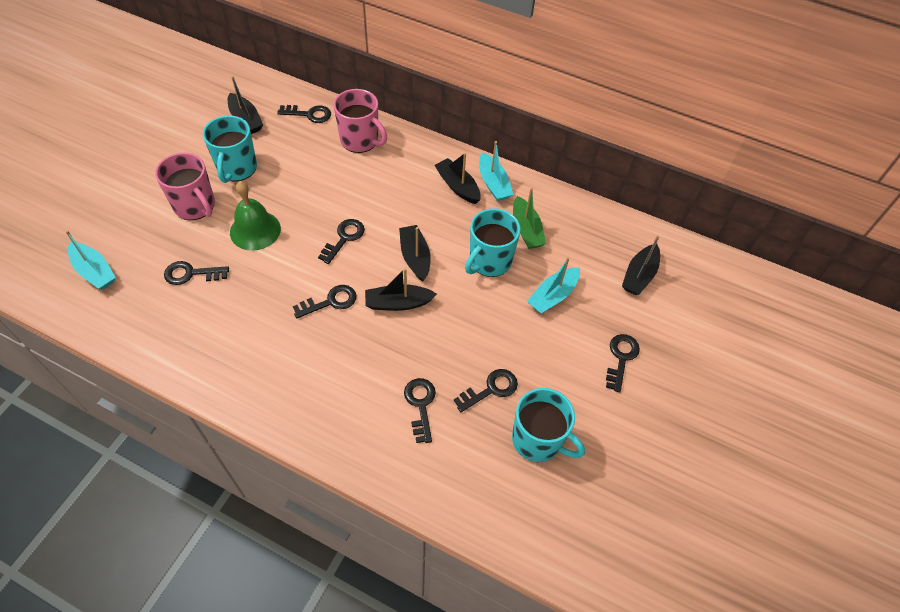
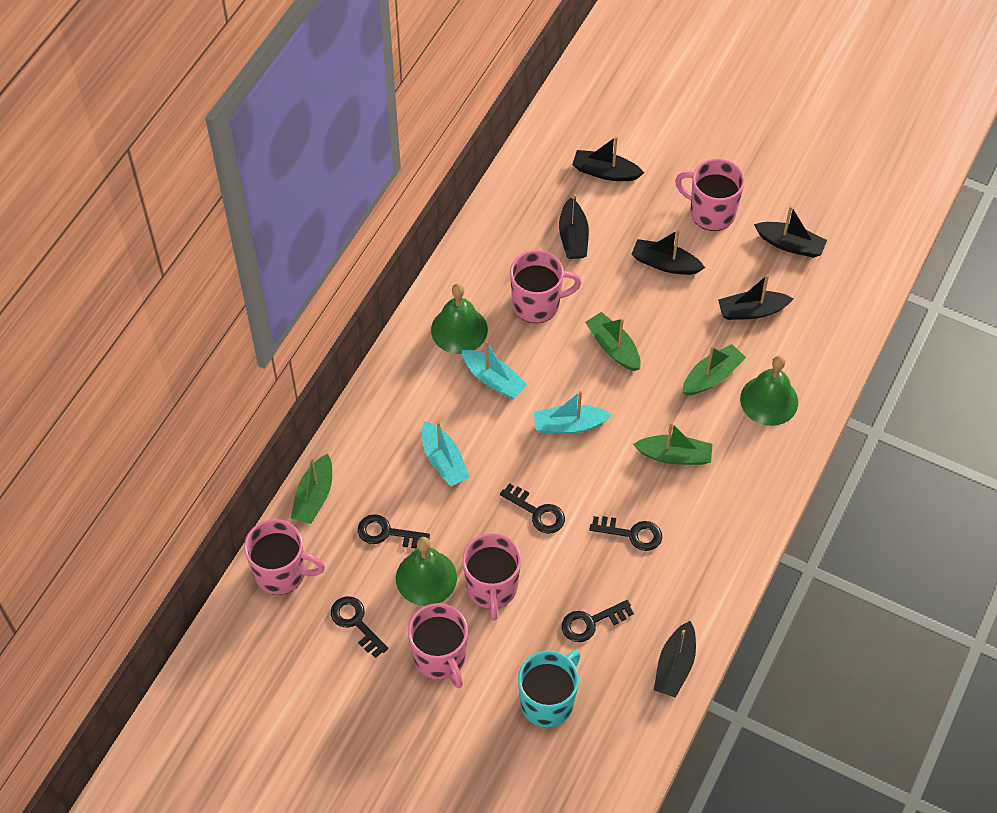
black boat: 5 -> 6
black key: 7 -> 5
green bell: 1 -> 3
green boat: 1 -> 4
pink mug: 2 -> 5
turquoise mug: 3 -> 1

